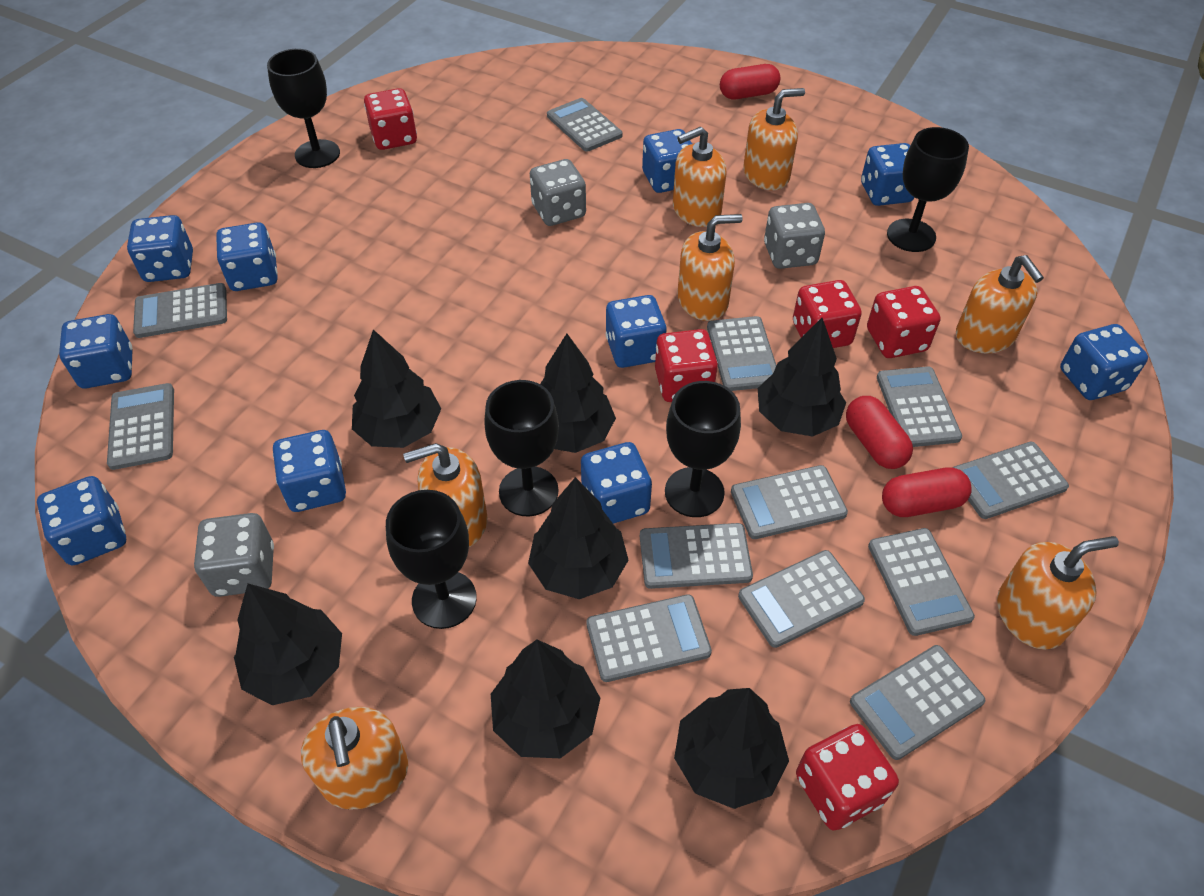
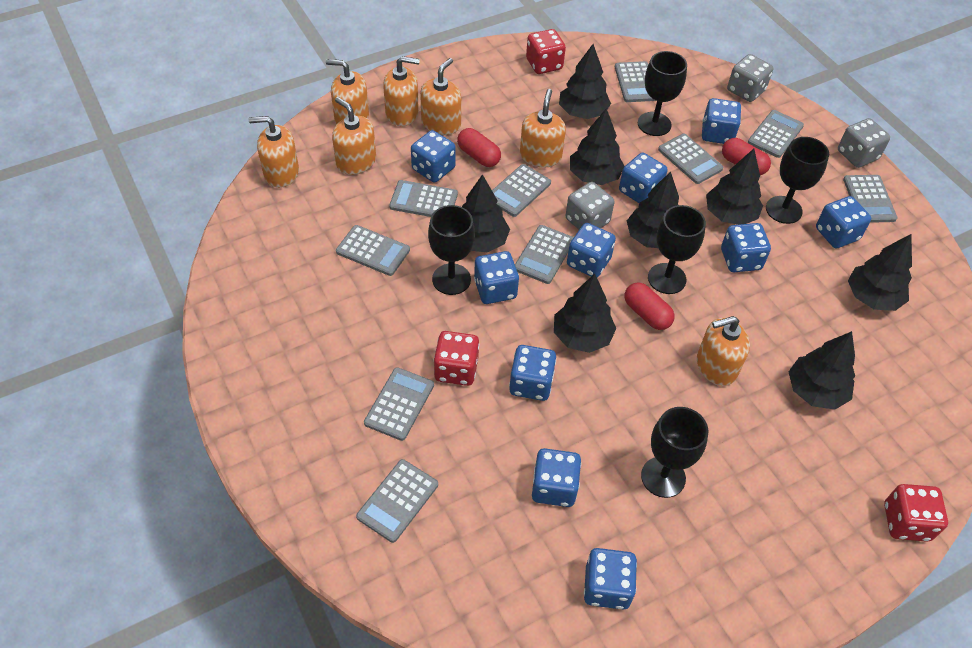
black tree: 7 -> 8
grey calculator: 12 -> 10
red dice: 5 -> 3

